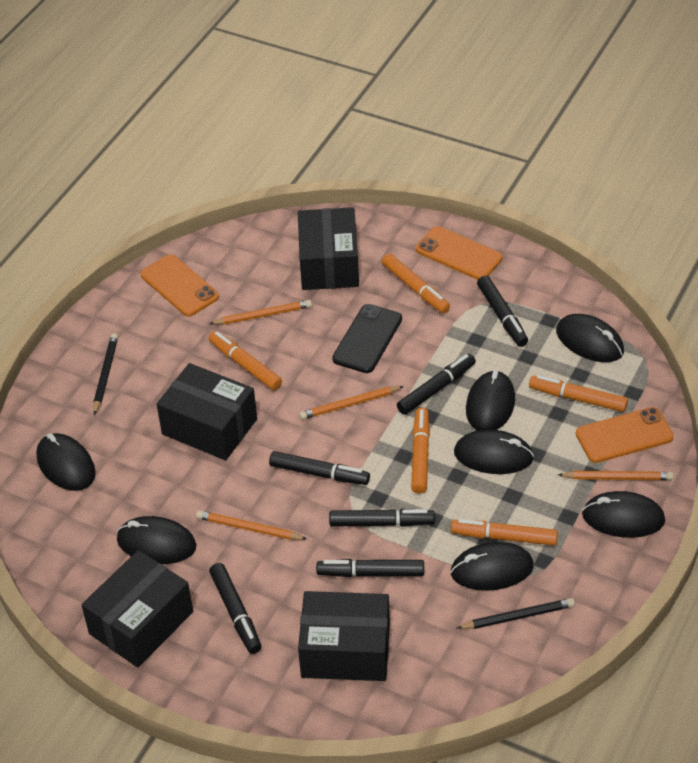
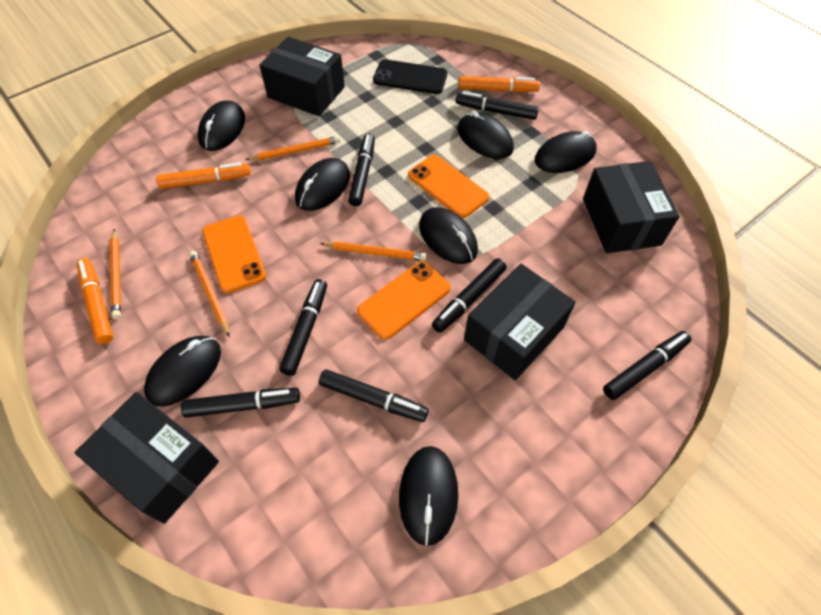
black marker: 6 -> 7
black pencil: 2 -> 0
orange marker: 5 -> 3

